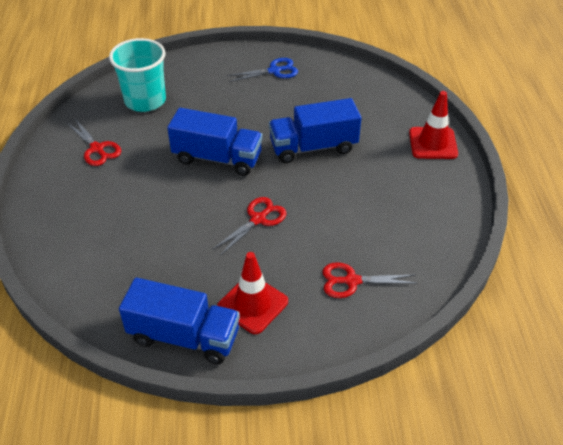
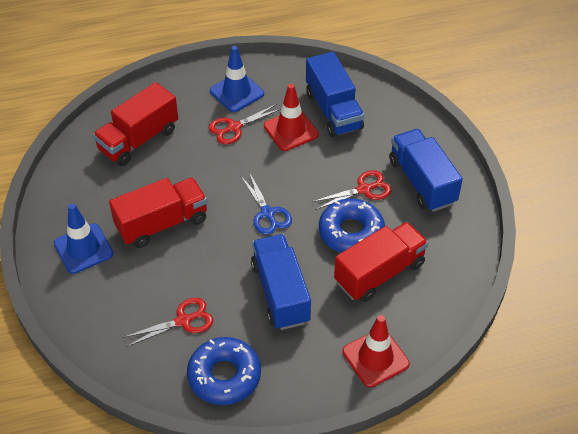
blue donut: 0 -> 2
blue traffic cone: 0 -> 2
red truck: 0 -> 3
turquoise cup: 1 -> 0

